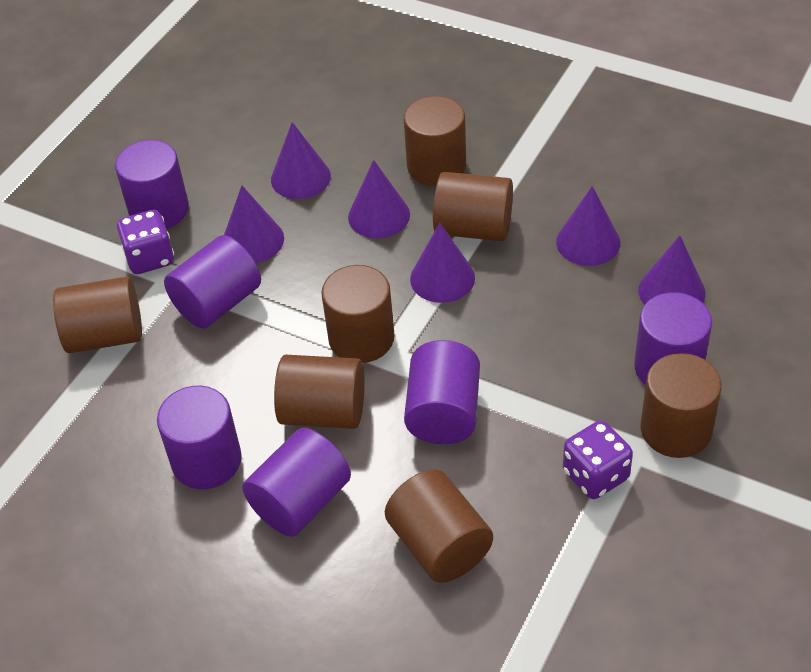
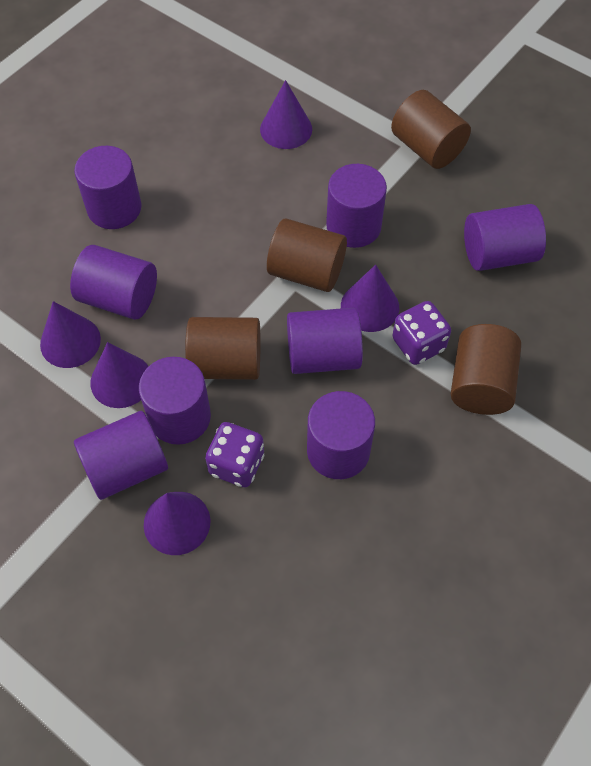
brown cylinder: 7 -> 4
purple cone: 6 -> 5
purple cylinder: 6 -> 8

